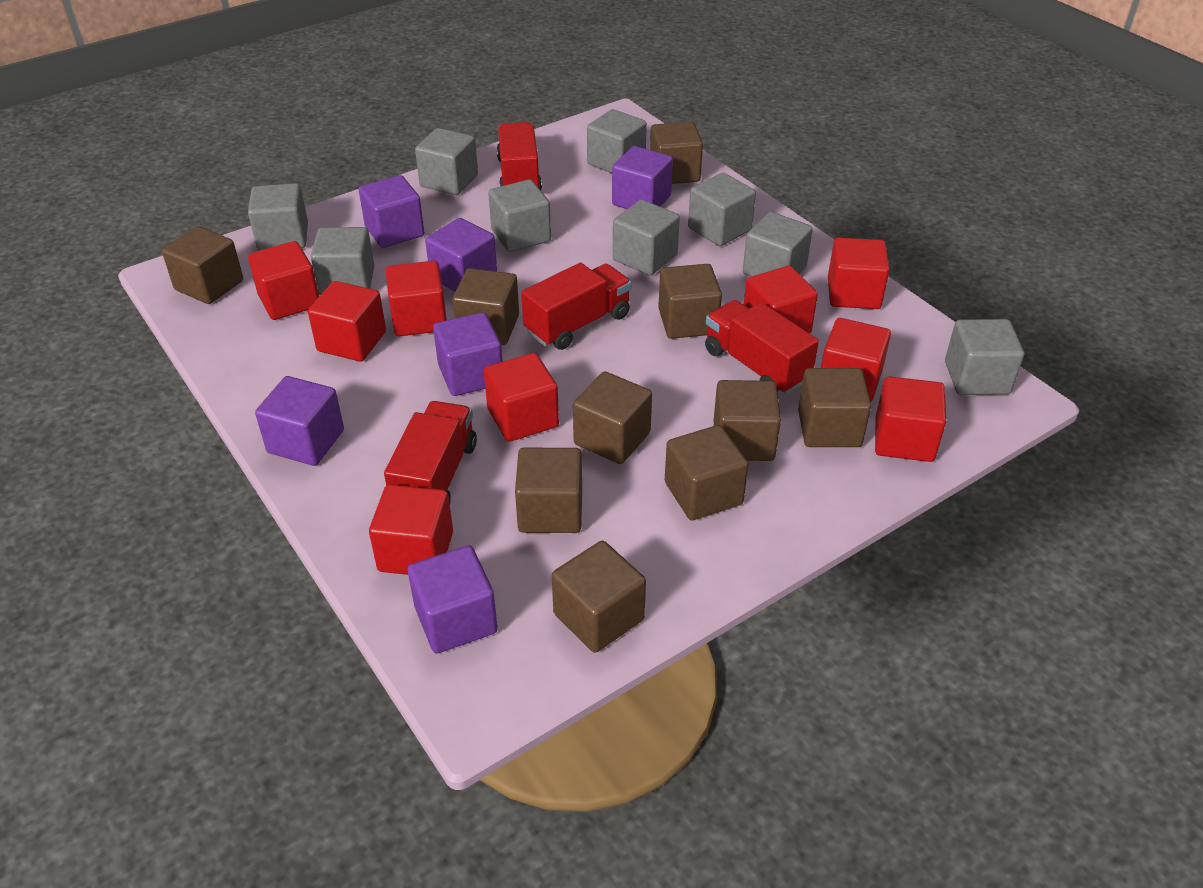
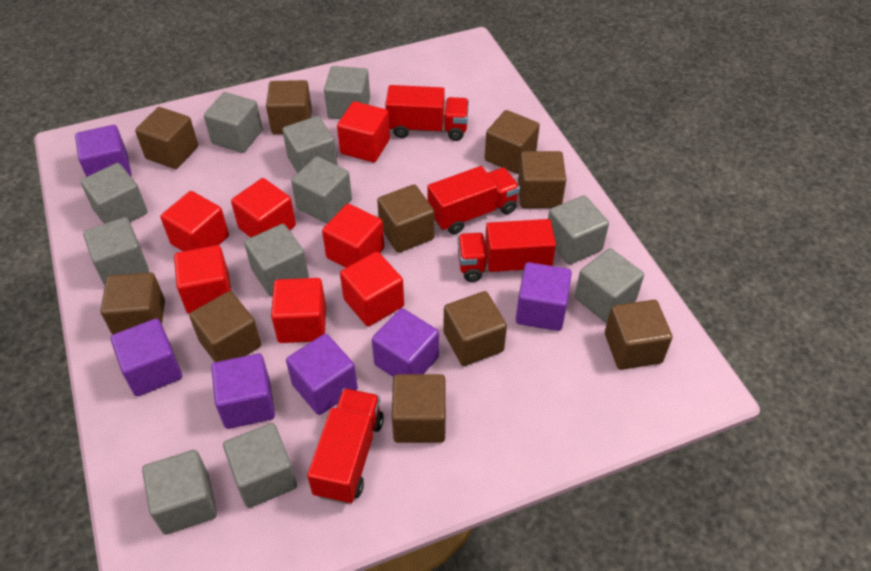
grey cube: 9 -> 11
red cube: 9 -> 7

